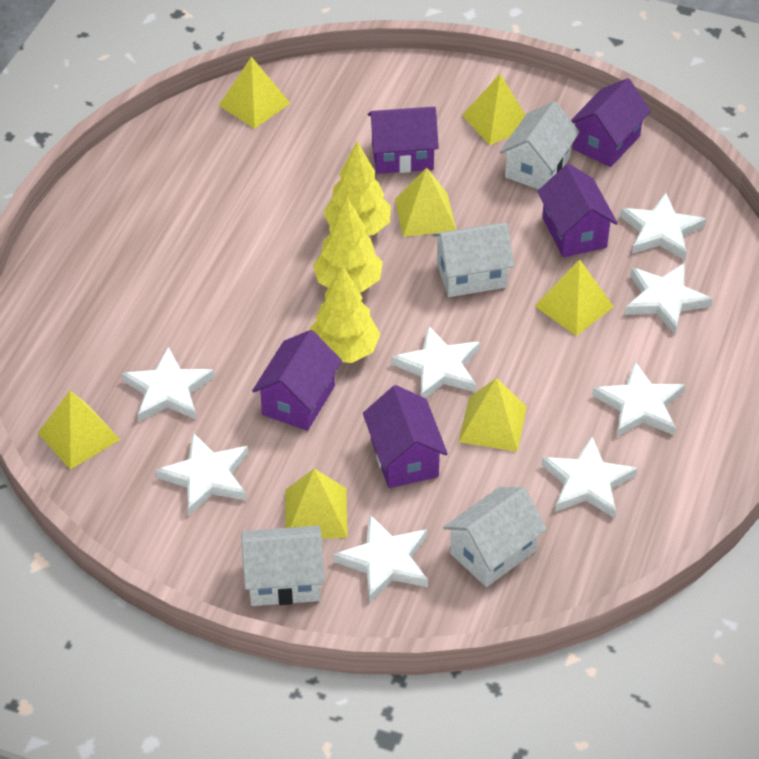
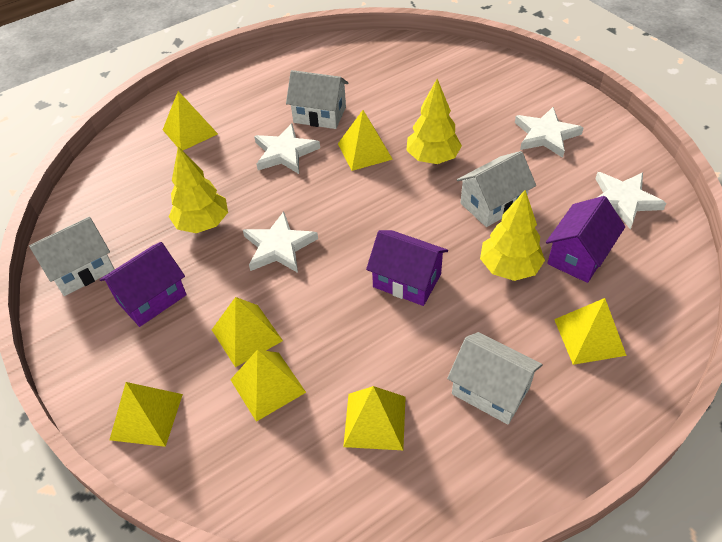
purple house: 5 -> 3
white star: 8 -> 4

